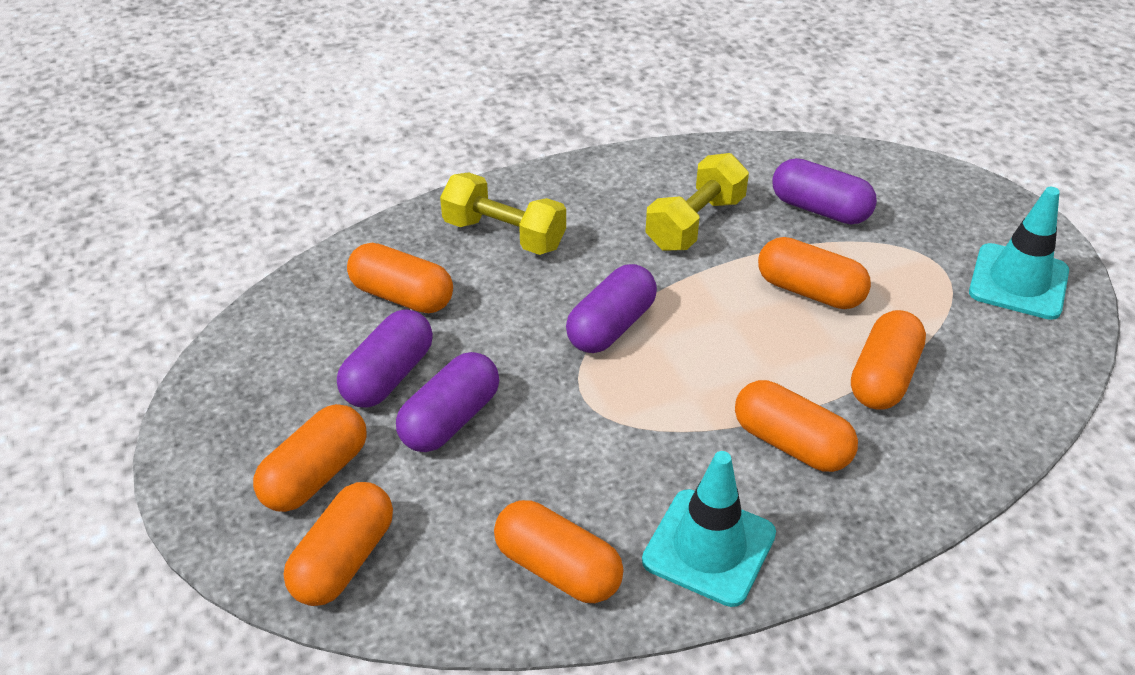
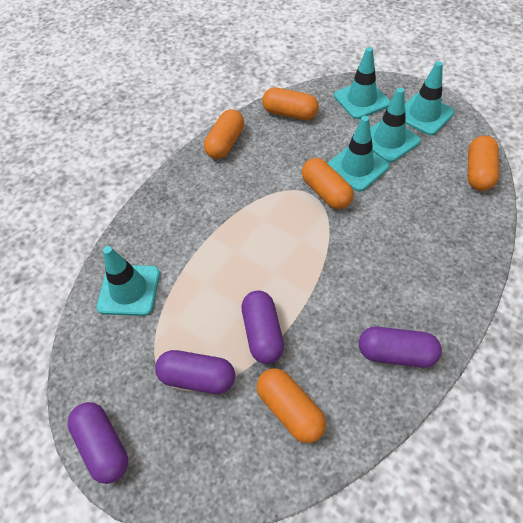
orange capsule: 7 -> 5
turquoise traffic cone: 2 -> 5
yellow dumbbell: 2 -> 0

